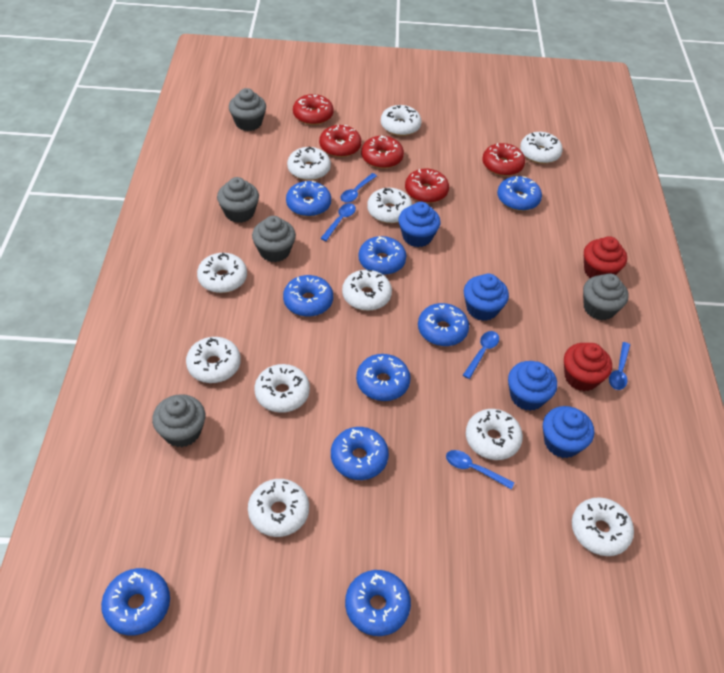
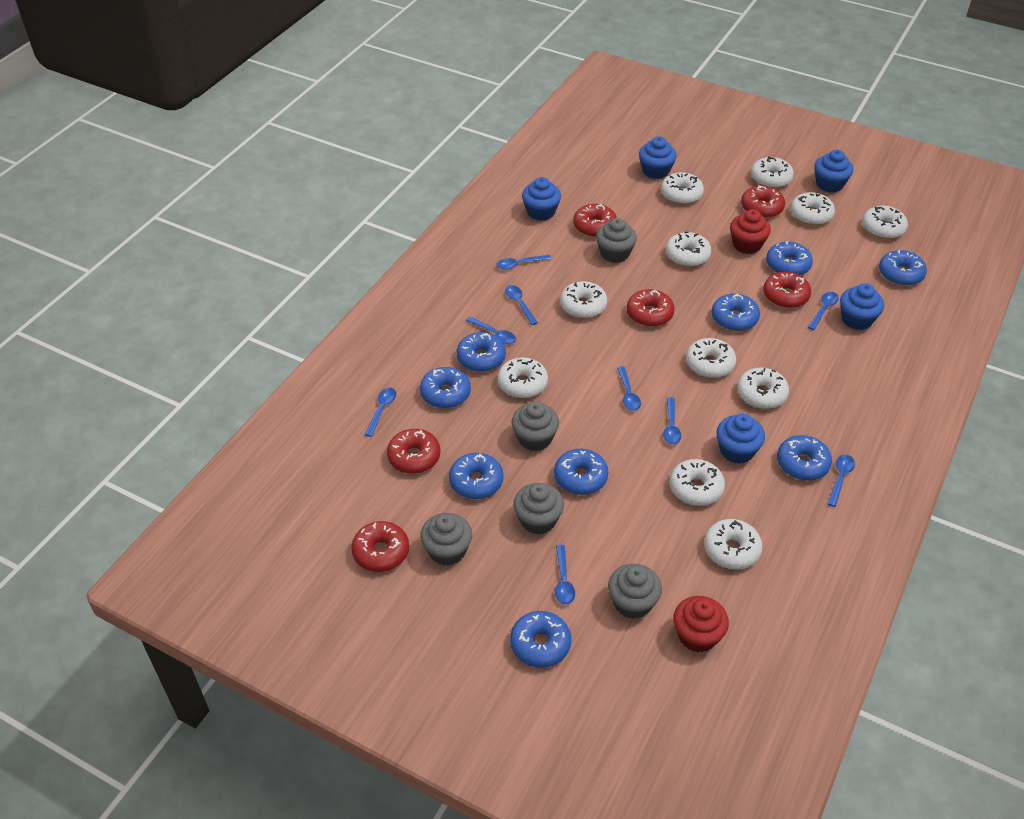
blue cupcake: 4 -> 5
blue spoon: 5 -> 9
red donut: 5 -> 6

